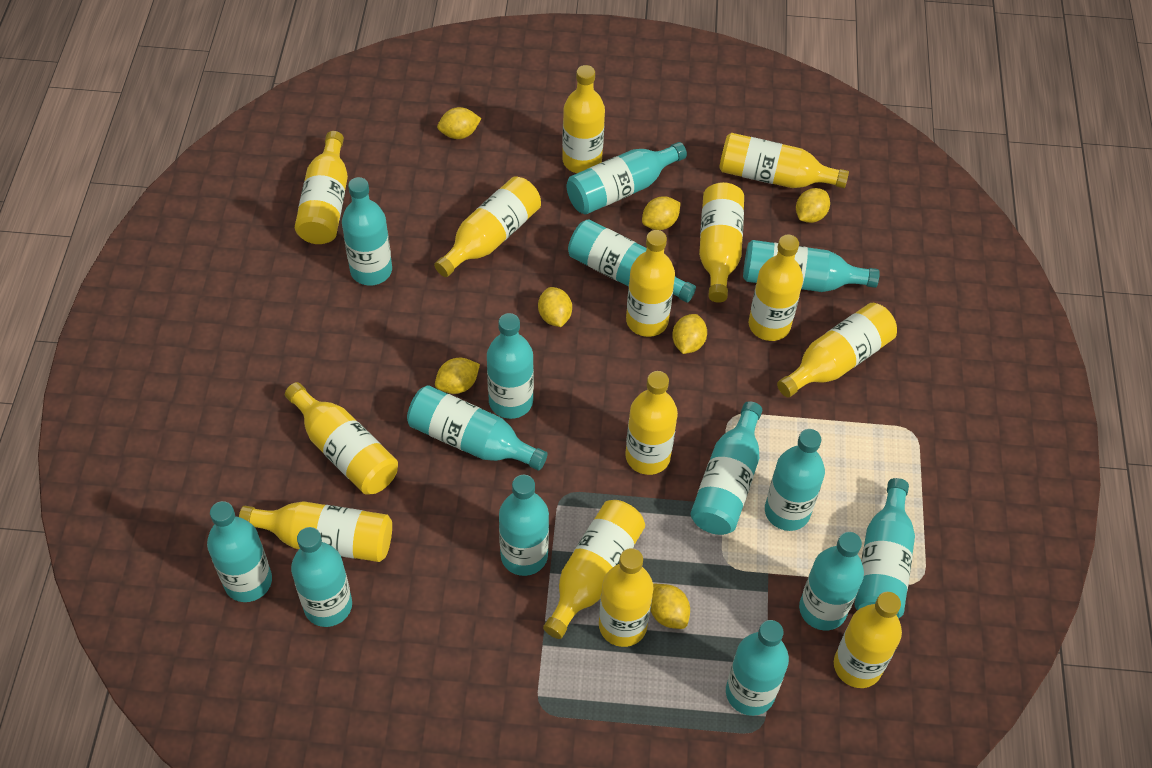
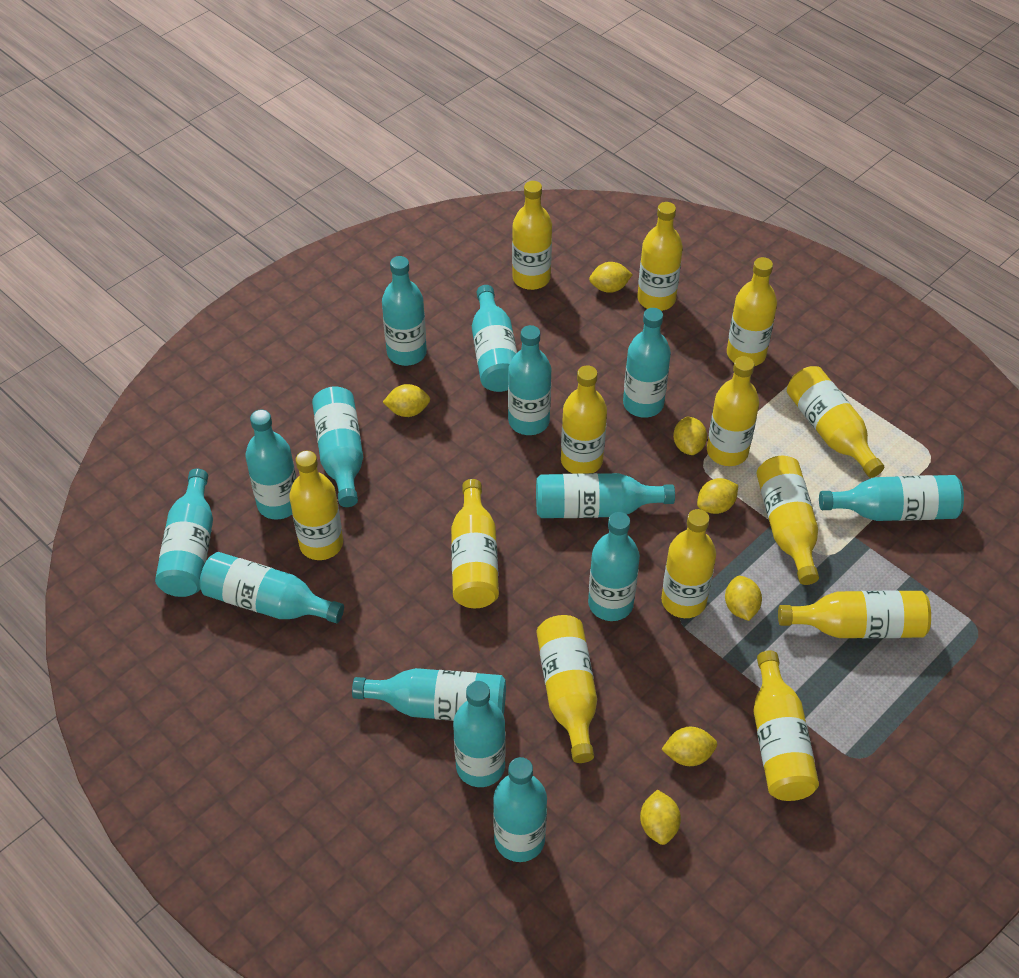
yellow bottle: 14 -> 13

